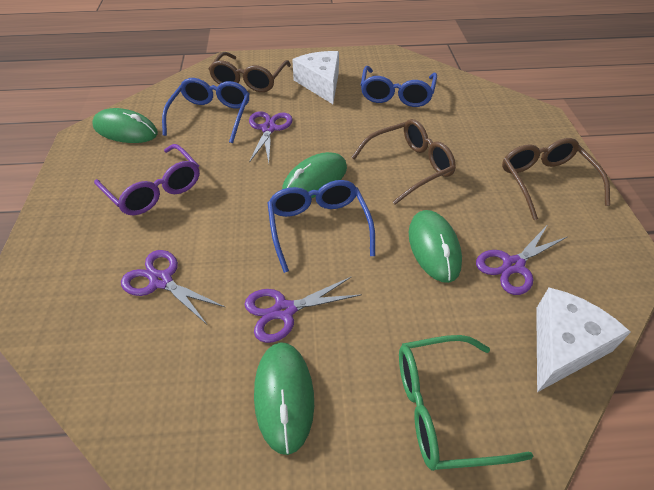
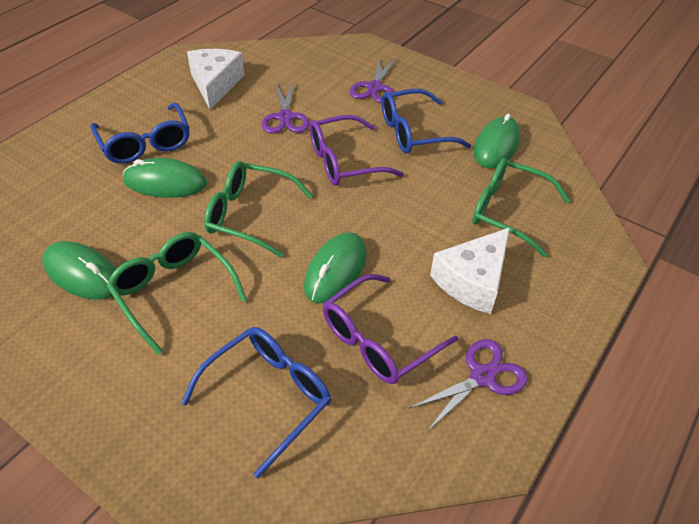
brown glasses: 3 -> 0
green glasses: 1 -> 3
purple glasses: 1 -> 2
purple scissors: 4 -> 3

